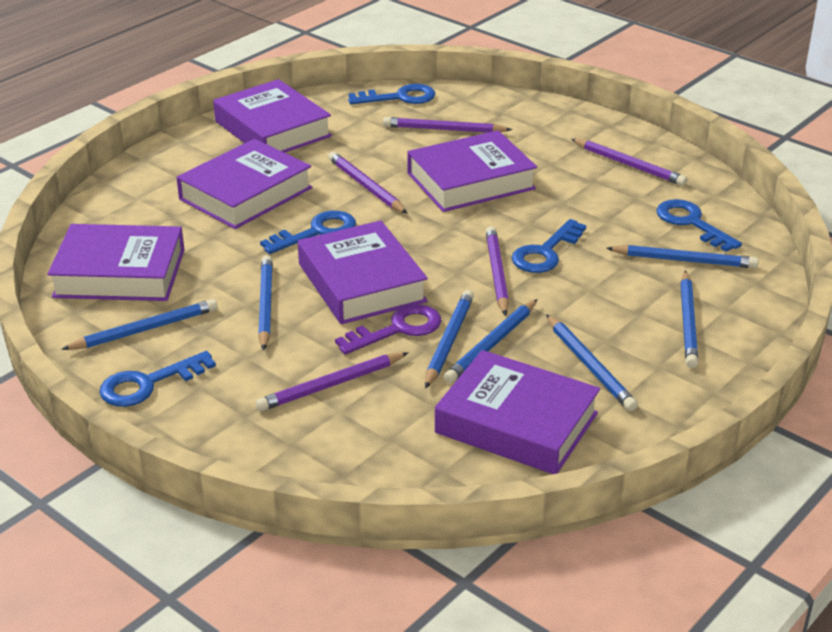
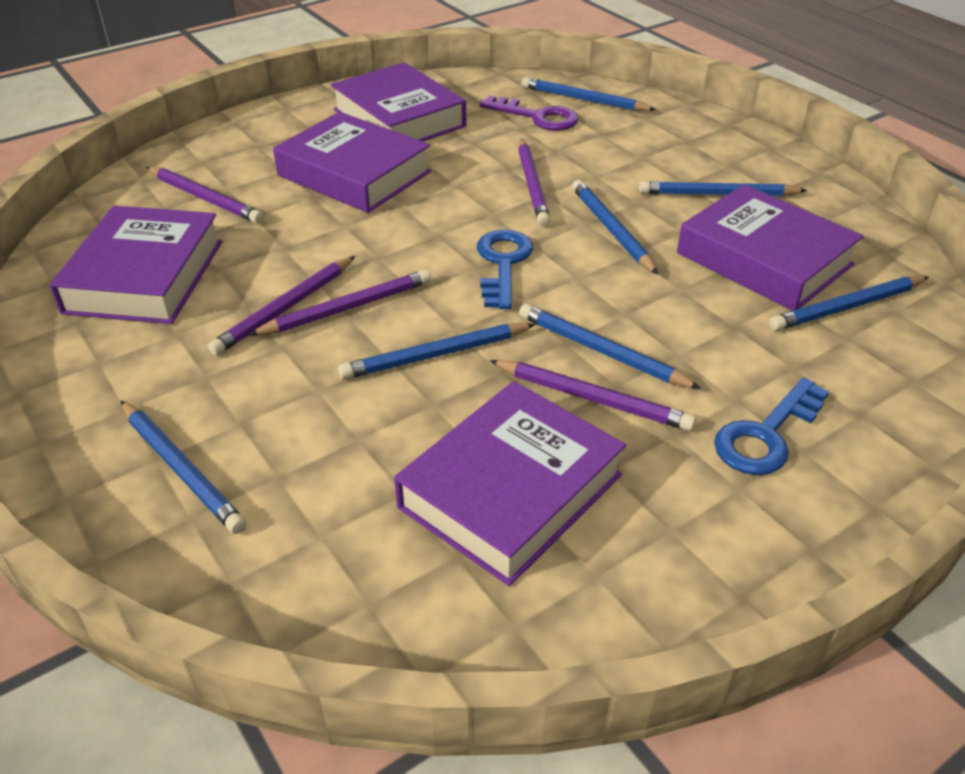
blue key: 5 -> 2
purple book: 6 -> 5

